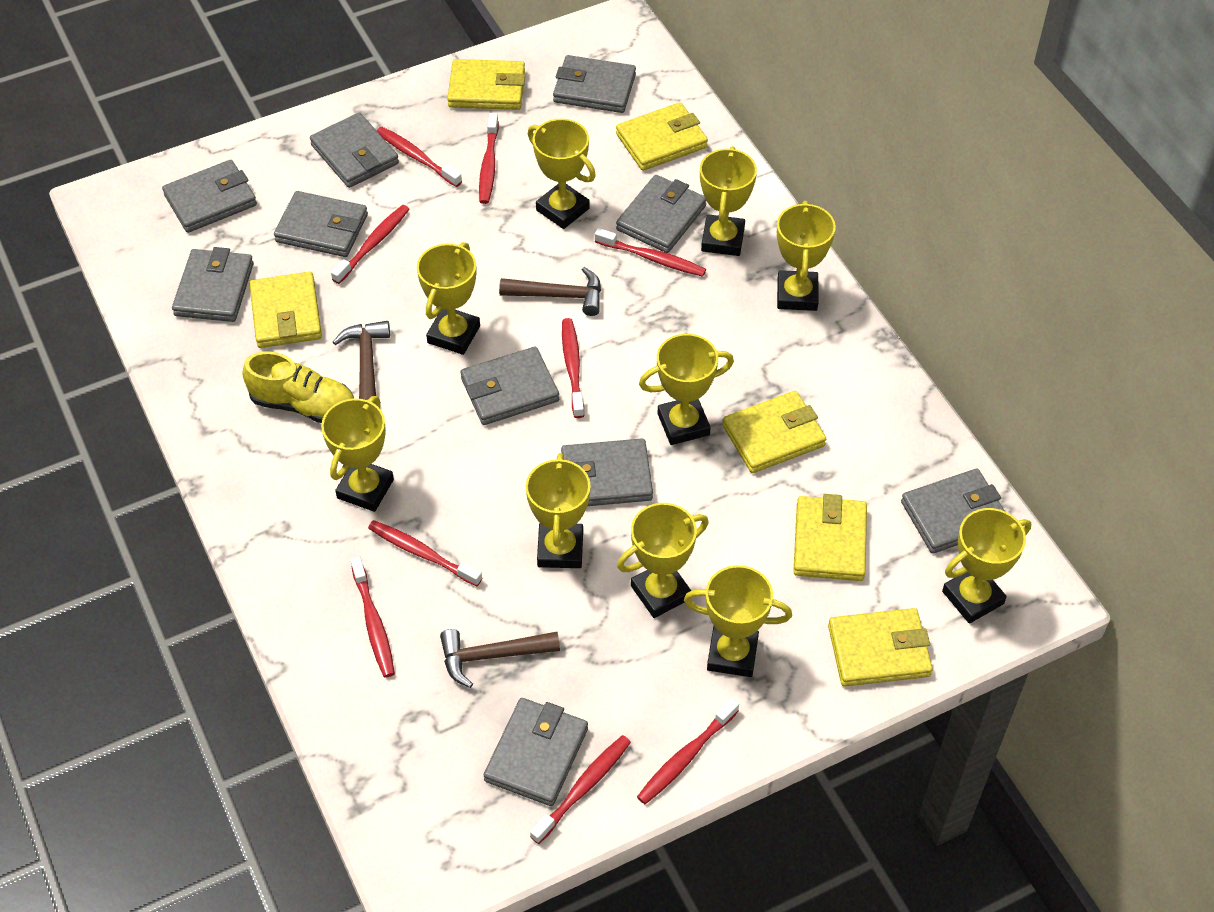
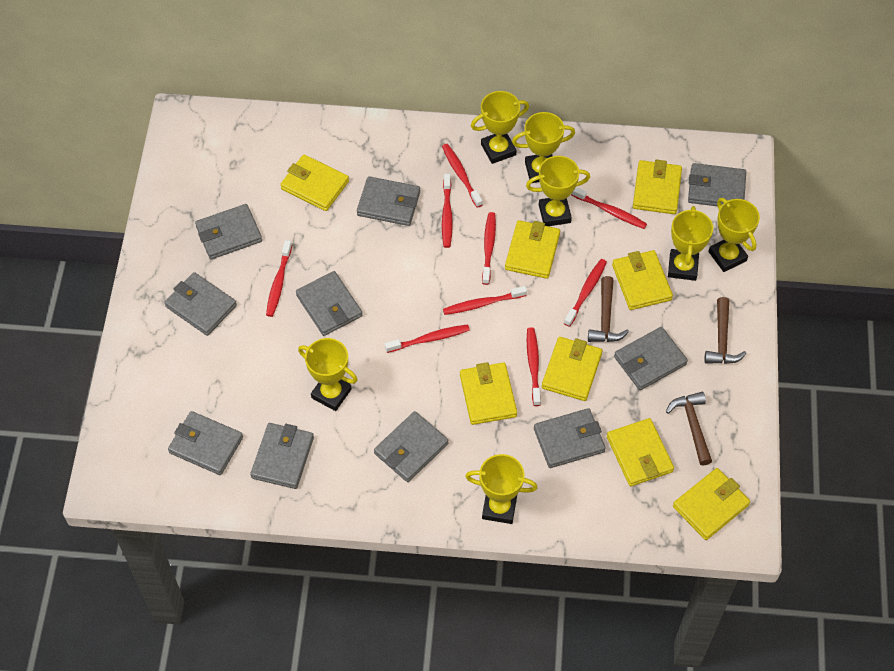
yellow shoe: 1 -> 0
yellow trophy: 10 -> 7
yellow wallet: 6 -> 8

